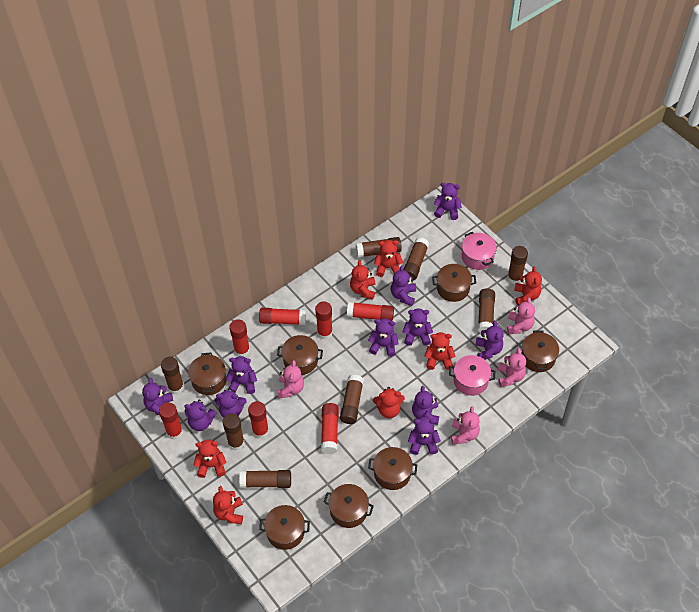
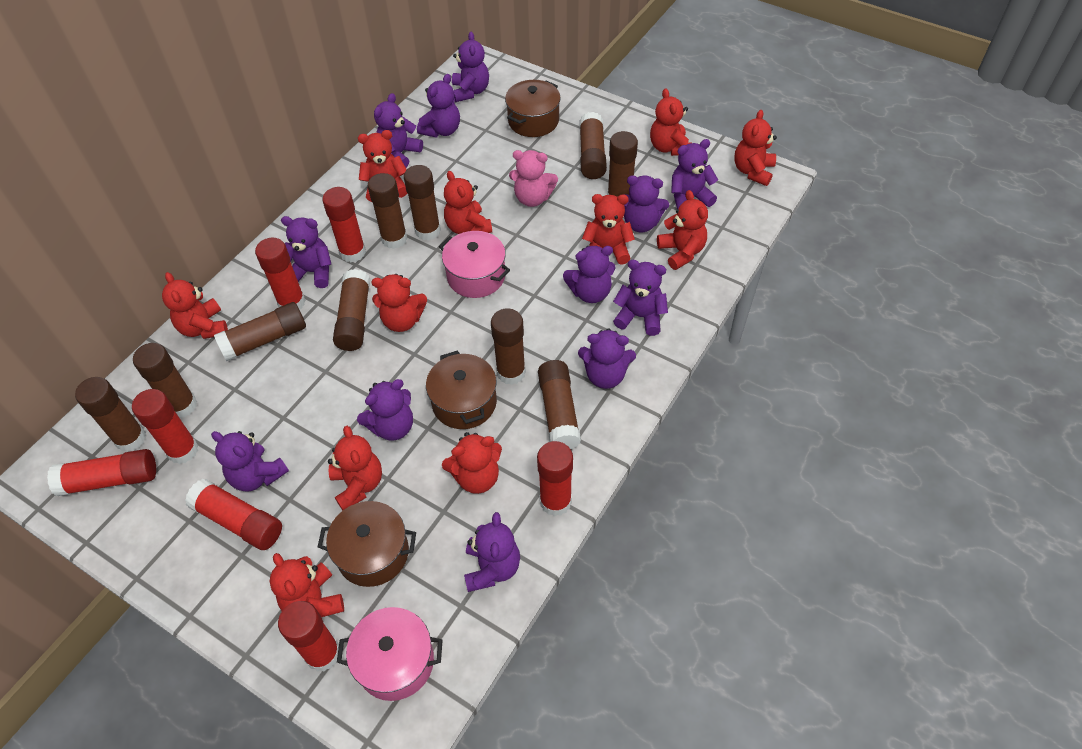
brown glue stick: 8 -> 10
brown pot: 7 -> 3
pink teddy bear: 4 -> 1
purple teddy bear: 11 -> 12
red teddy bear: 7 -> 11

